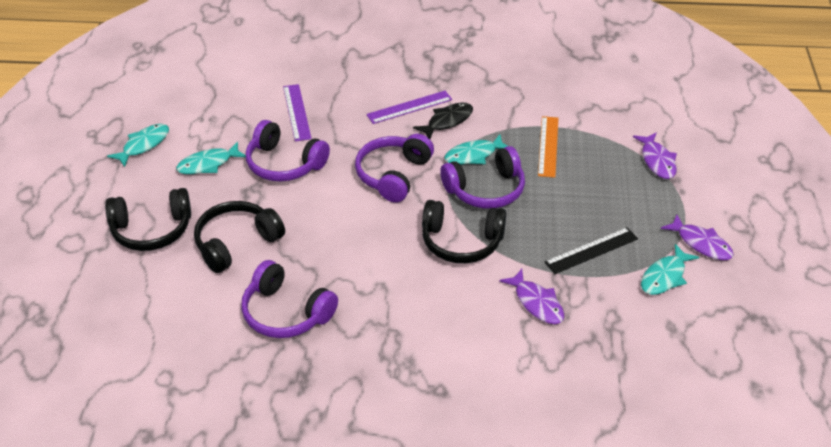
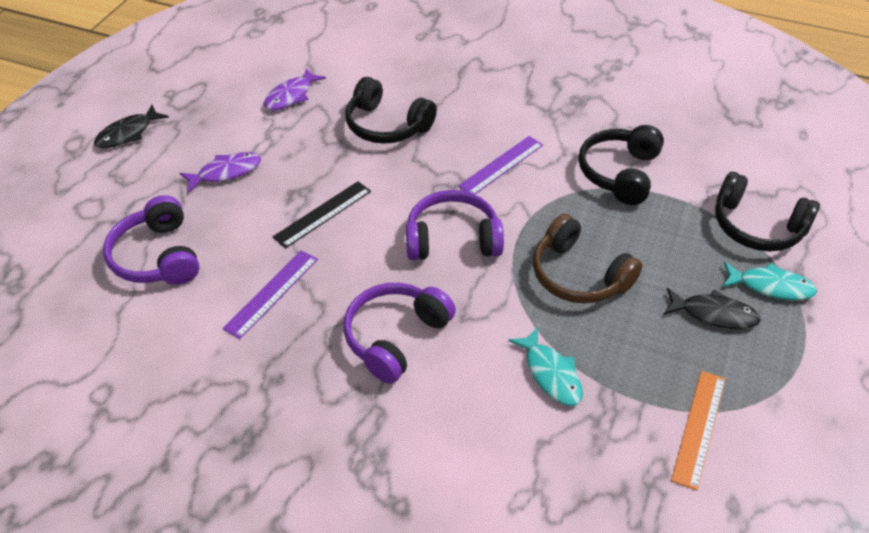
black fish: 1 -> 2
brown headphones: 0 -> 1
purple fish: 3 -> 2
purple headphones: 4 -> 3
turquoise fish: 4 -> 2

